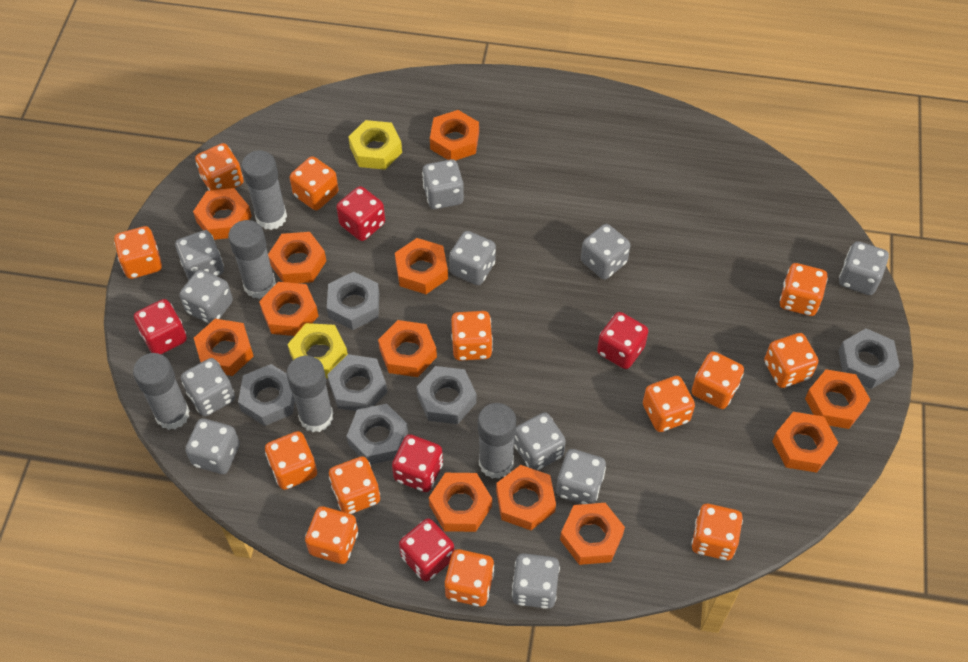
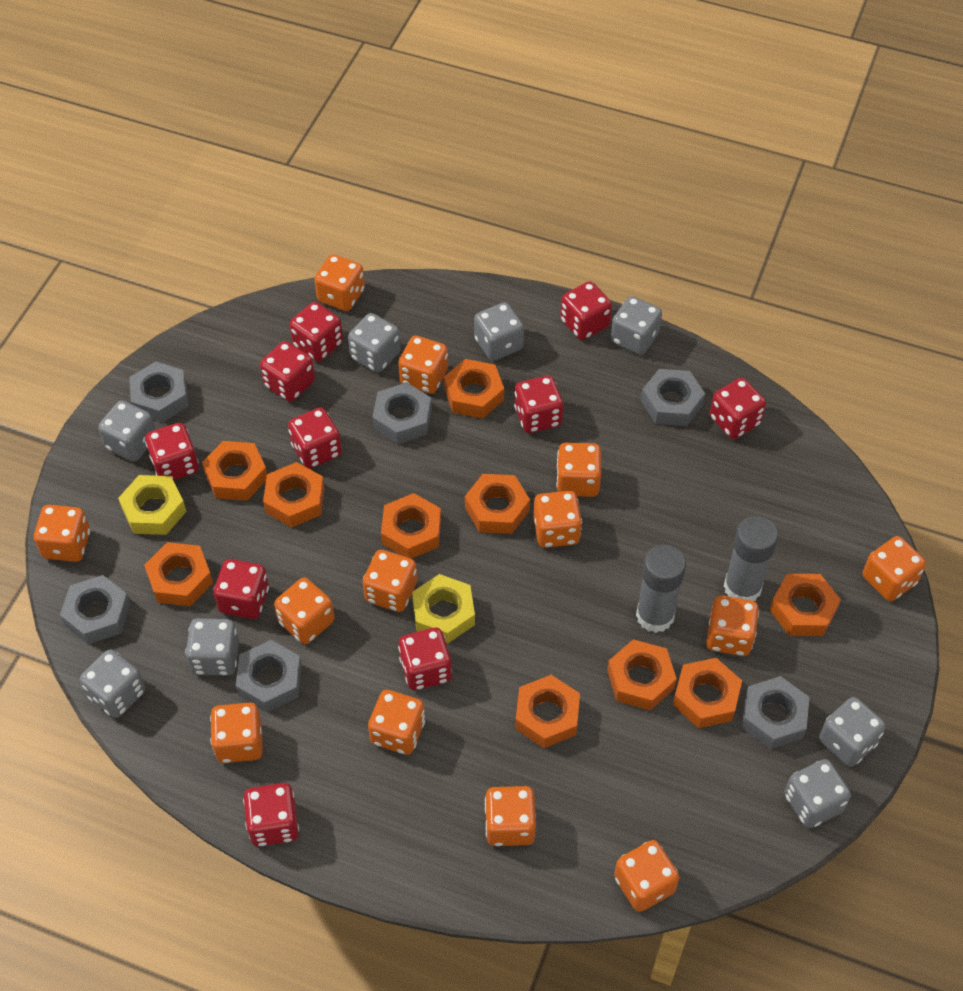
grey dice: 11 -> 8
grey glue stick: 5 -> 2
orange nut: 12 -> 10
red dice: 5 -> 10

